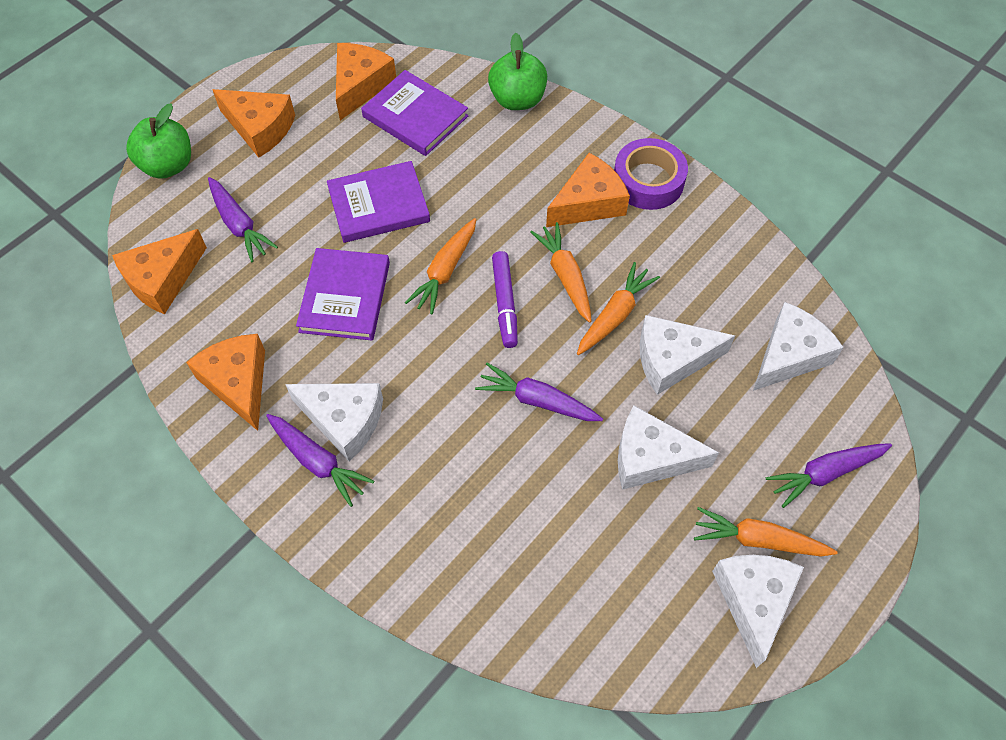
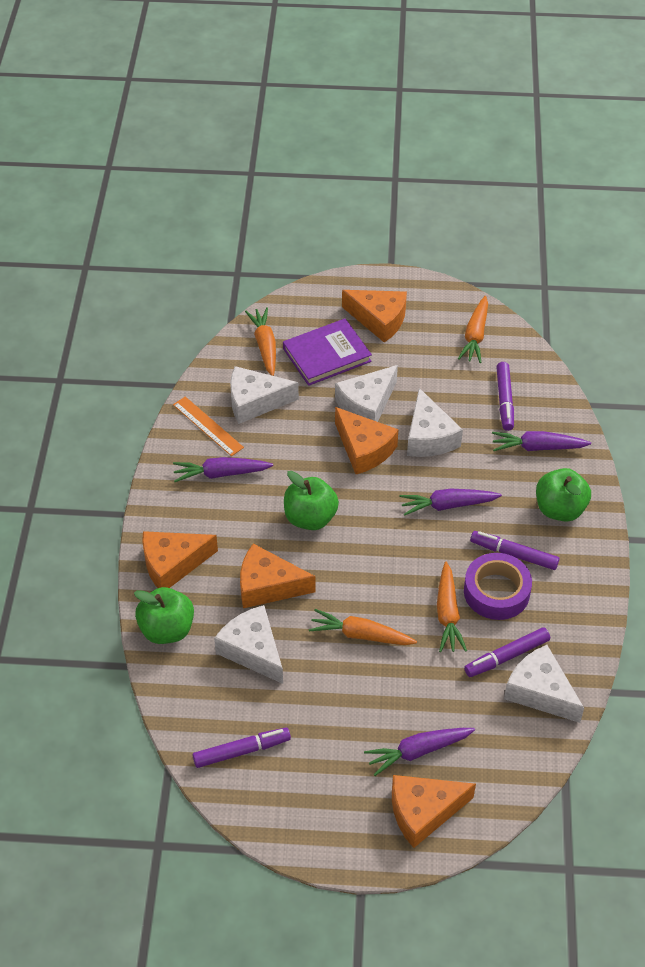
green apple: 2 -> 3
orange ruler: 0 -> 1
purple book: 3 -> 1
purple marker: 1 -> 4

